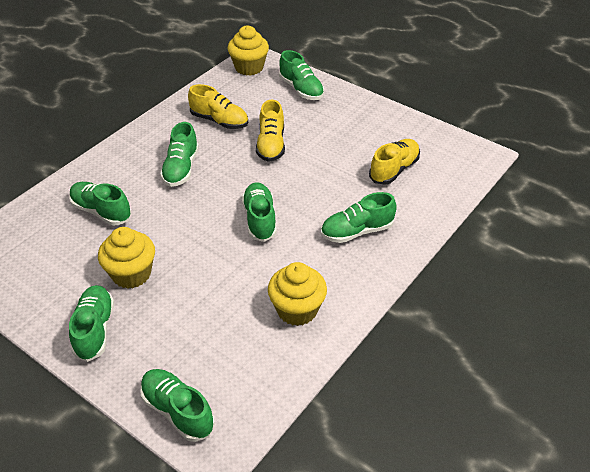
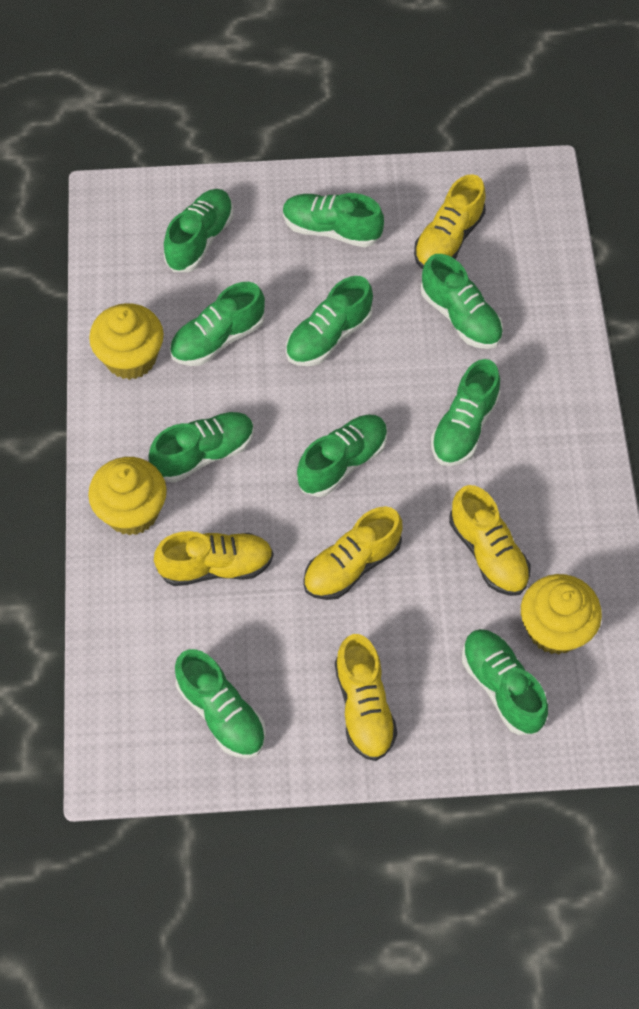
green shoe: 7 -> 10
yellow shoe: 3 -> 5

